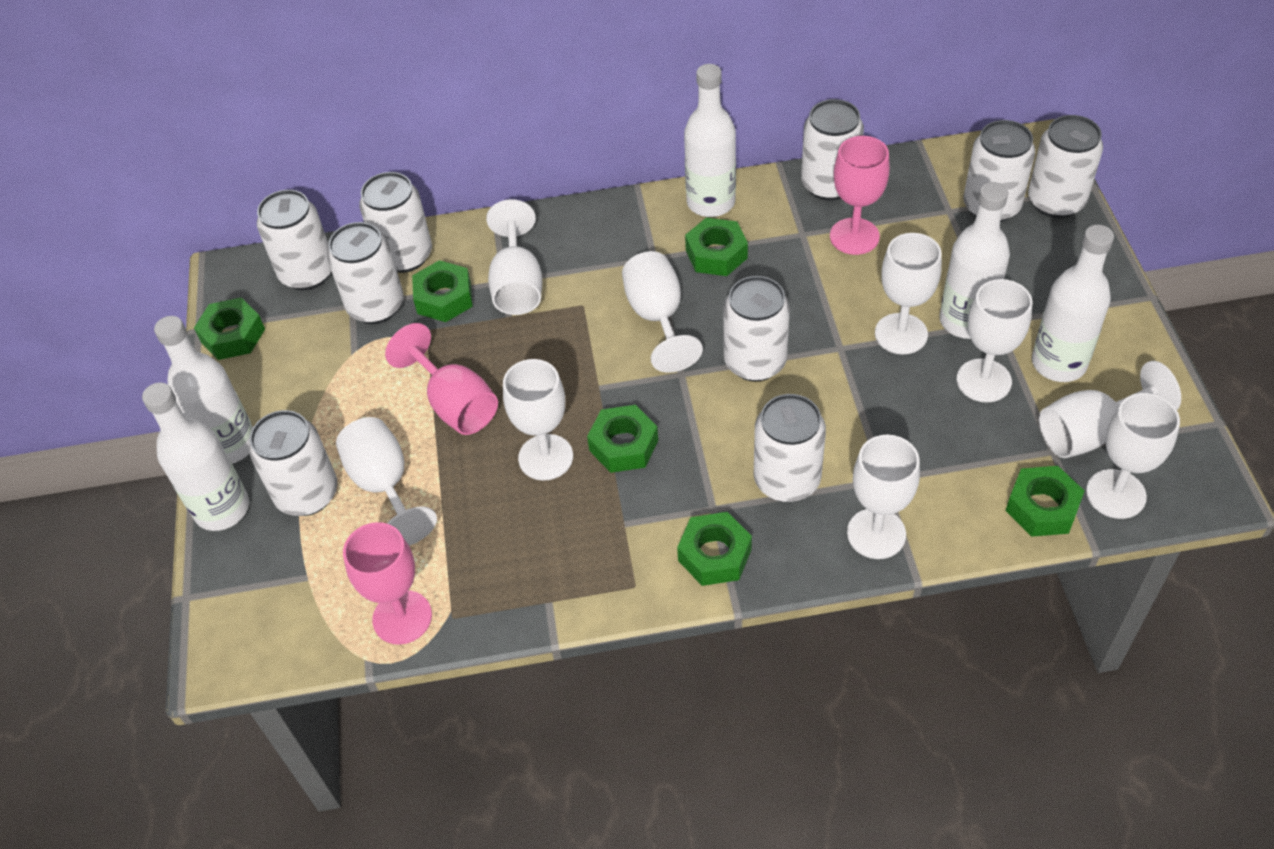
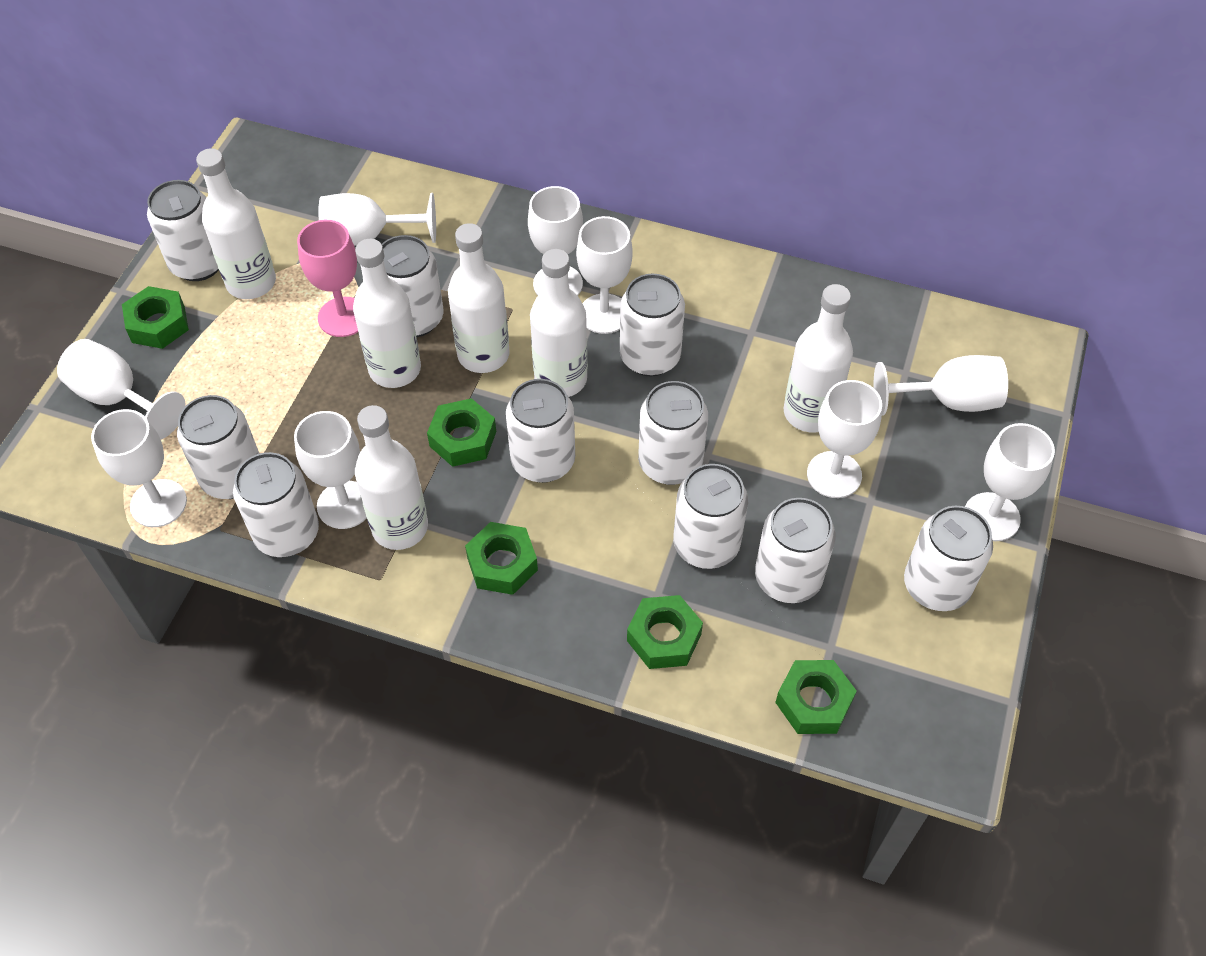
green nut: 6 -> 5
pink goblet: 3 -> 1
white bottle: 5 -> 6
white can: 9 -> 10

